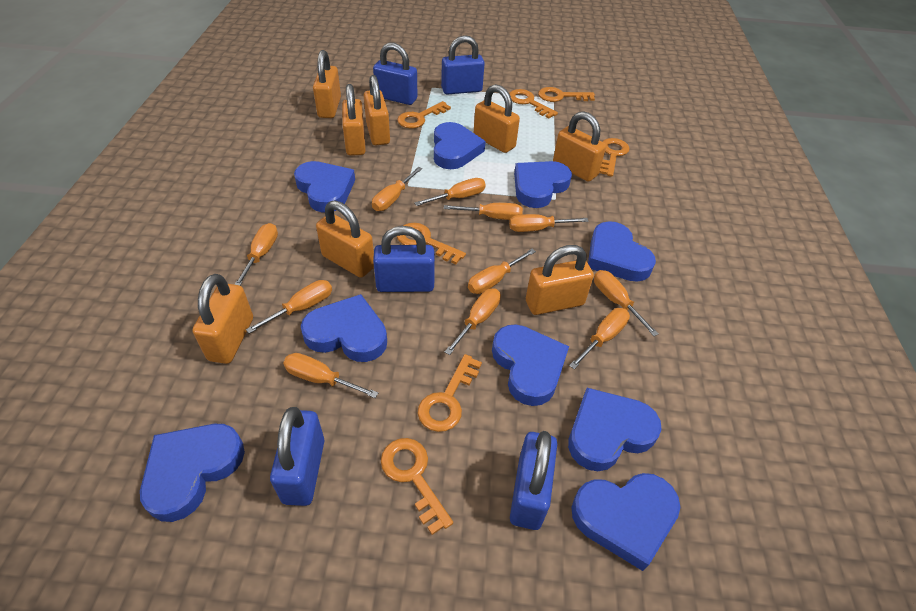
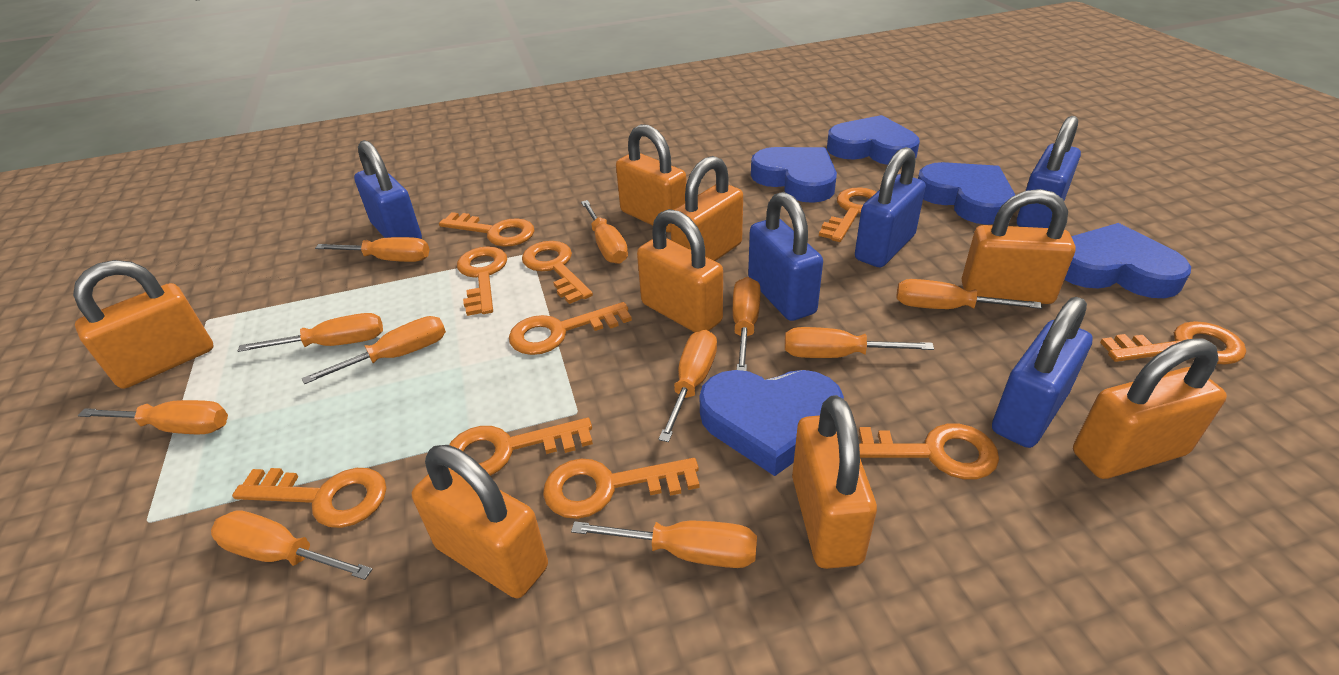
blue heart: 9 -> 5
orange key: 7 -> 10

